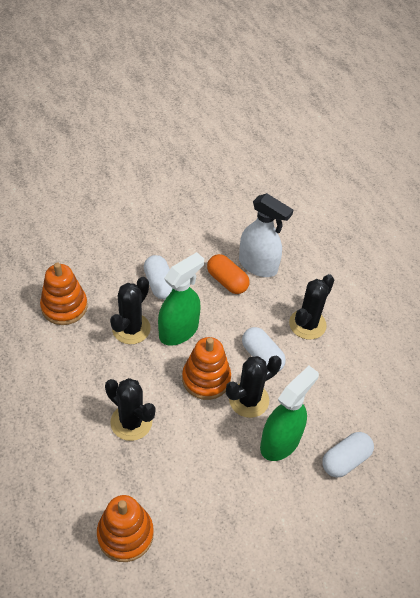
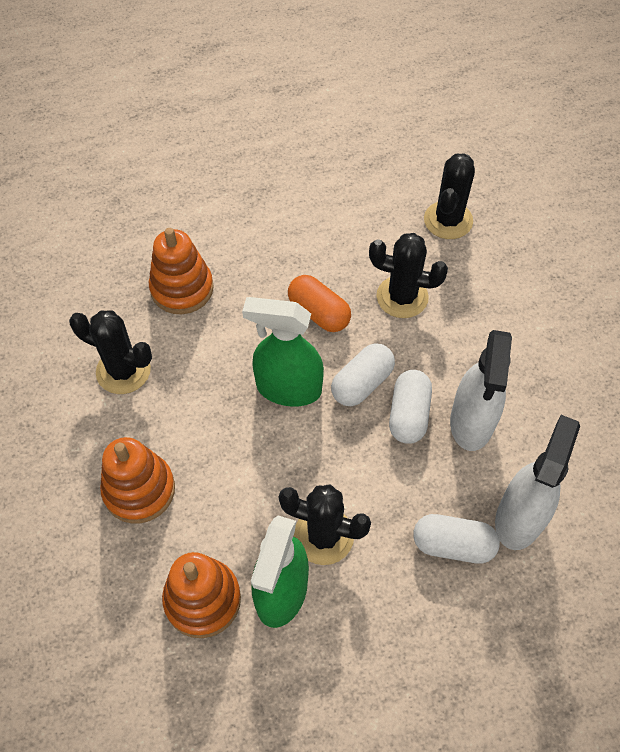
white spray bottle: 1 -> 2

